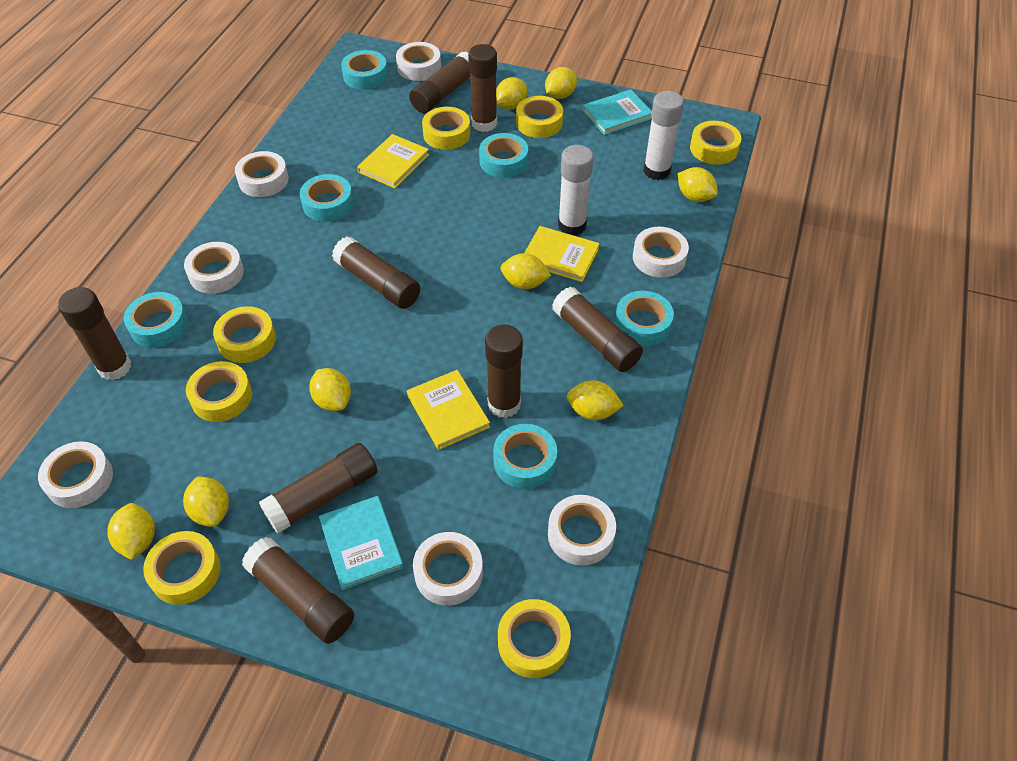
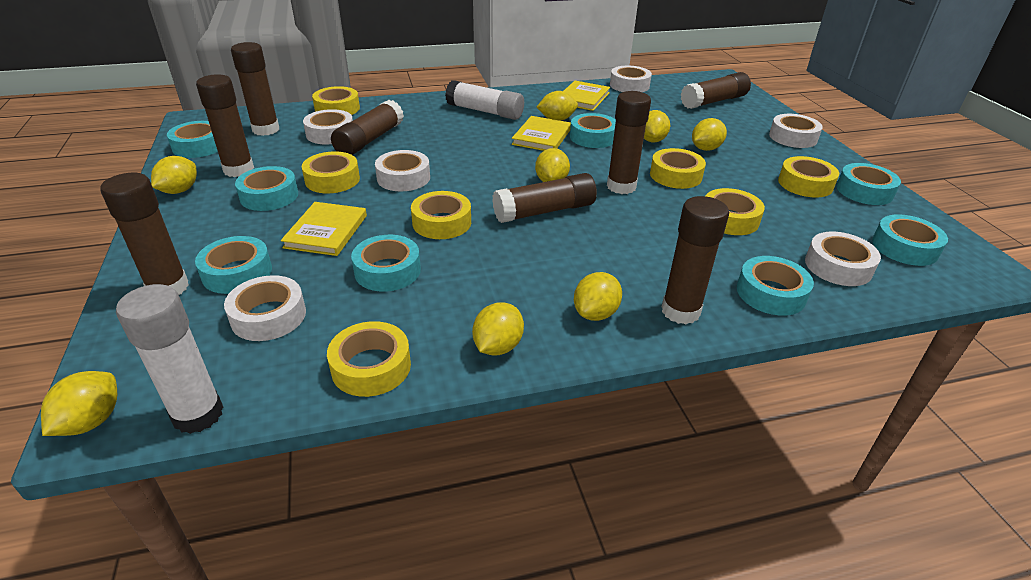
turquoise book: 2 -> 0
turquoise tape: 6 -> 8
white tape: 7 -> 6

